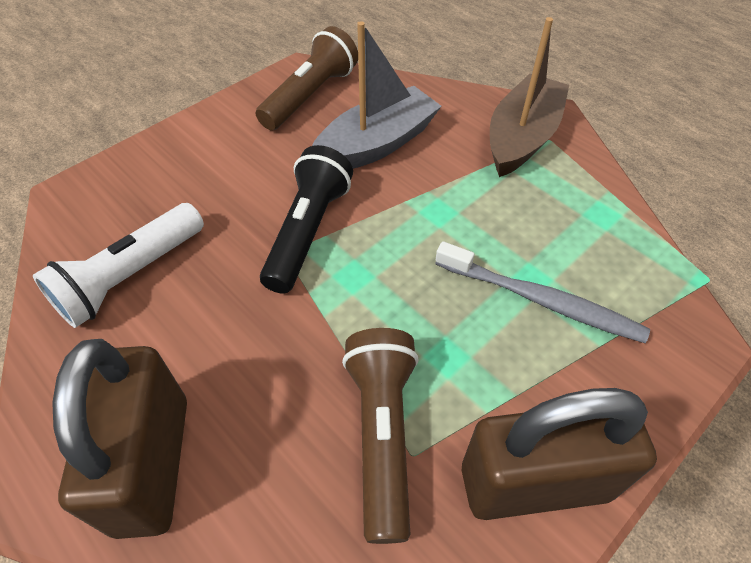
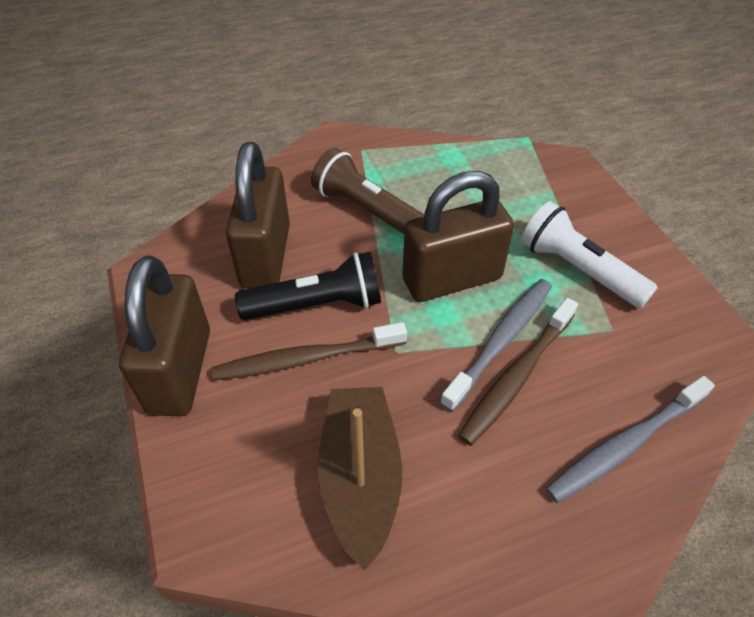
brown flashlight: 2 -> 1
brown padlock: 2 -> 3
brown toothbrush: 0 -> 2
grey boat: 1 -> 0
grey toothbrush: 1 -> 2

